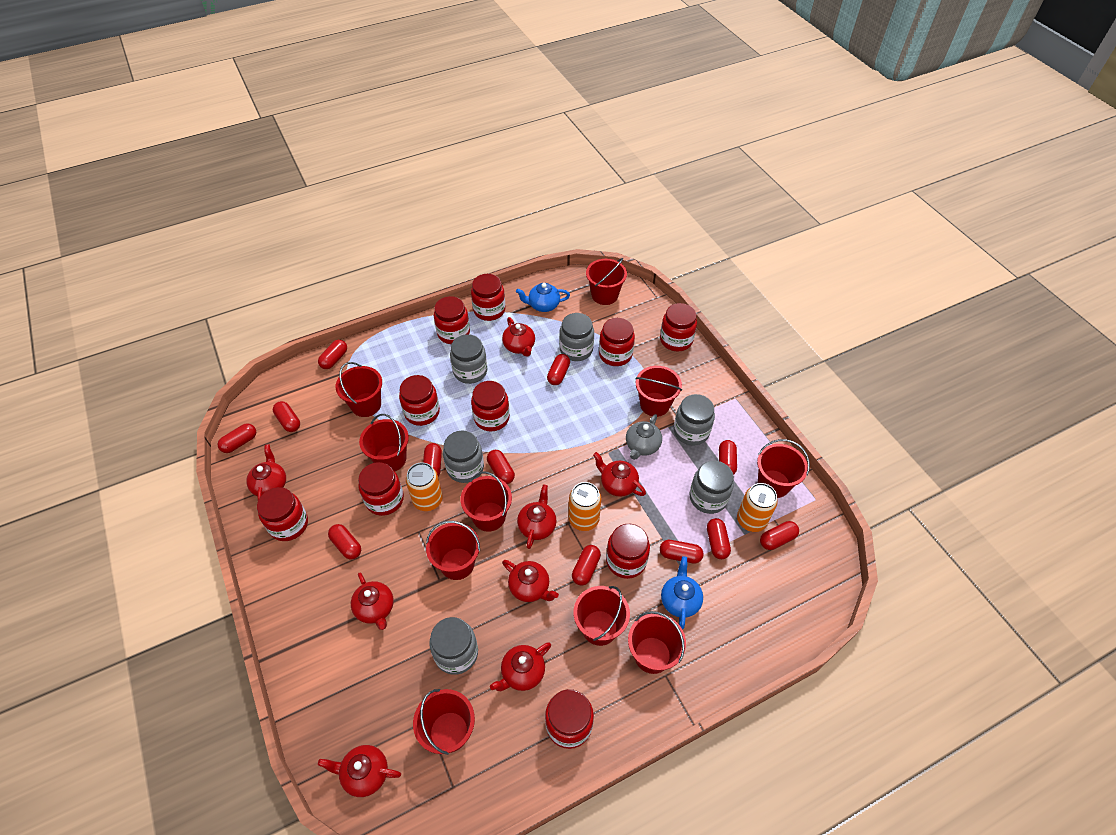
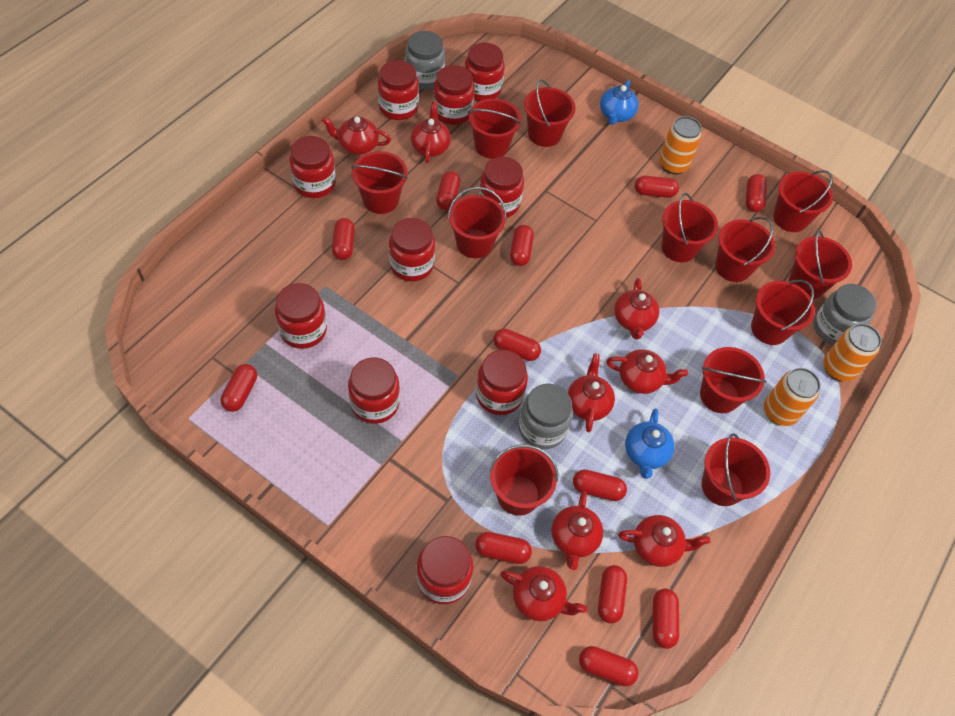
grey jar: 6 -> 3
grey teapot: 1 -> 0
red bucket: 10 -> 12

